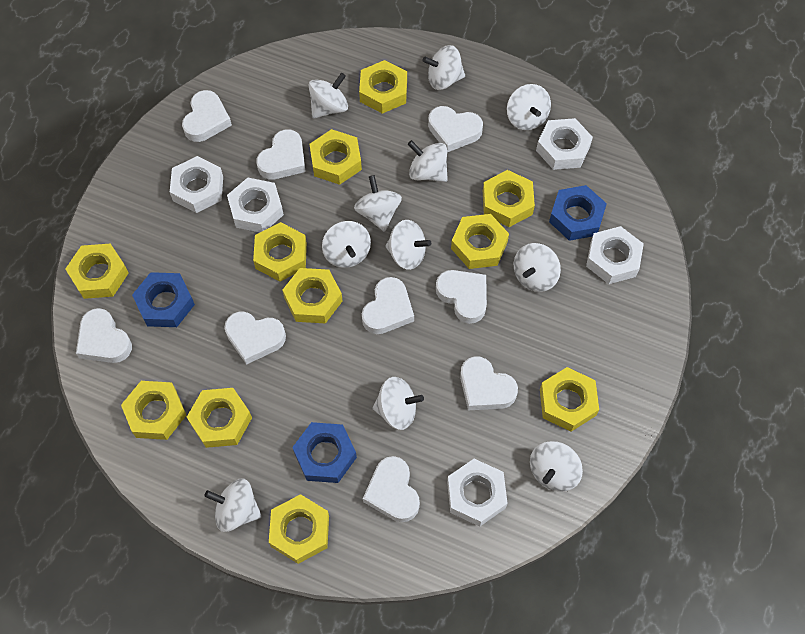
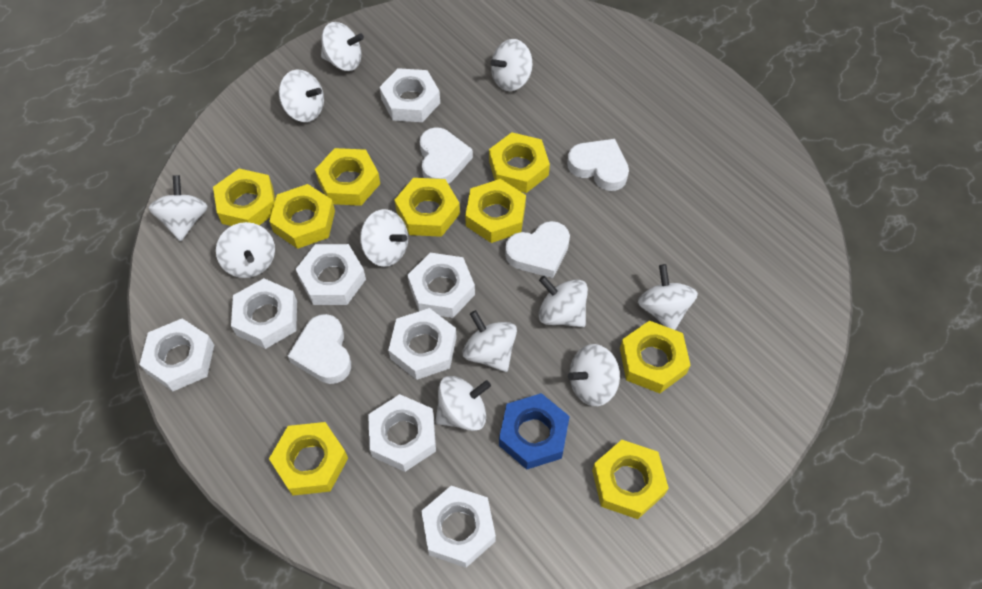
blue nut: 3 -> 1
white heart: 9 -> 4
white nut: 5 -> 8
yellow nut: 11 -> 9

